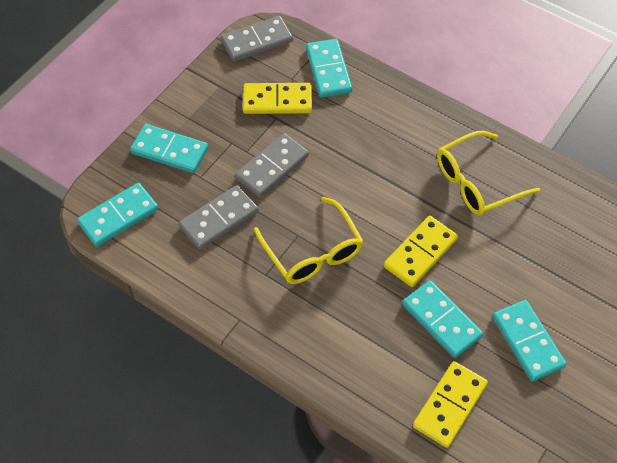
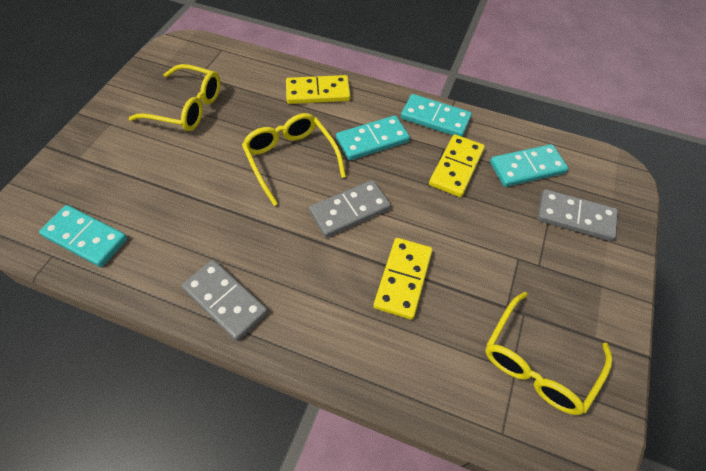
turquoise domino: 5 -> 4
yellow glasses: 2 -> 3

